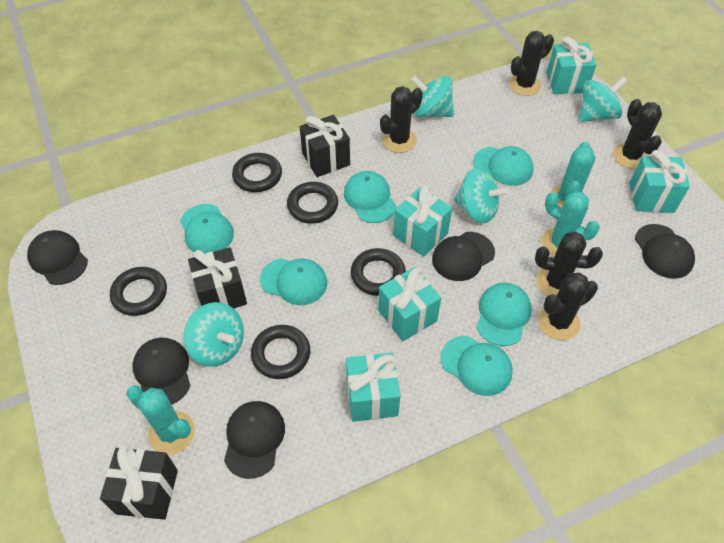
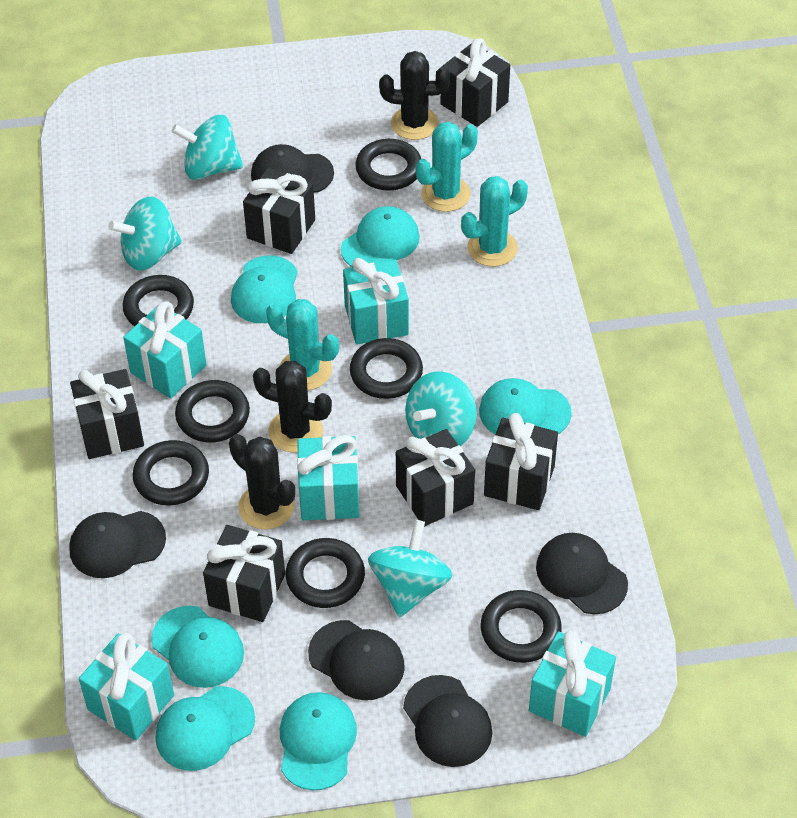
black cactus: 5 -> 3
black gift: 3 -> 6
black ring: 5 -> 7

